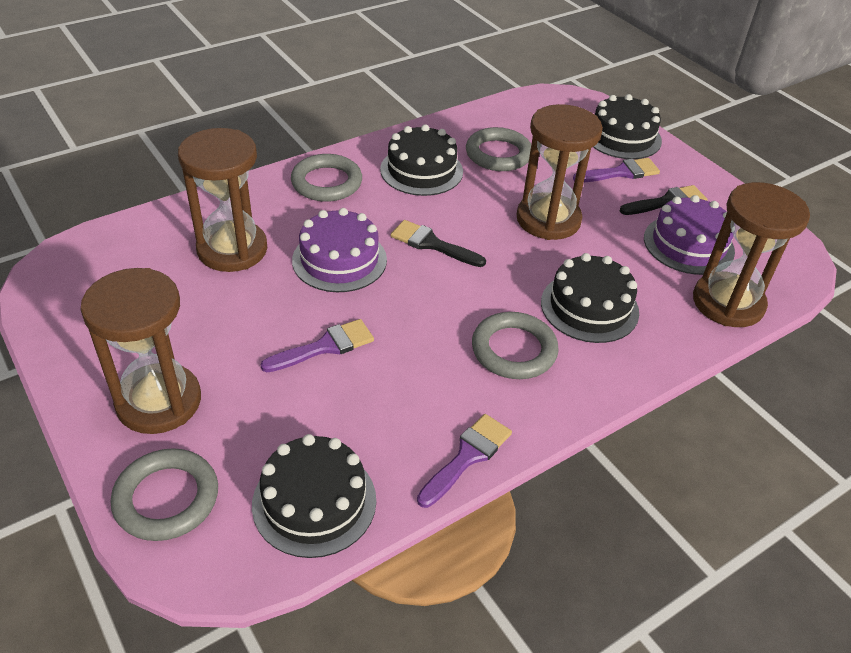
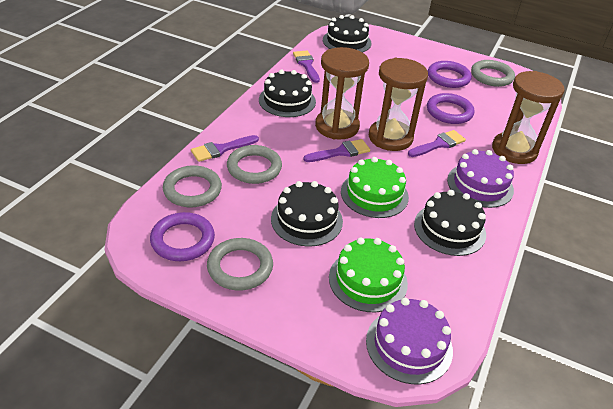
black brush: 2 -> 0
brown hourglass: 4 -> 3
green cake: 0 -> 2
purple brush: 3 -> 4
purple ring: 0 -> 3

